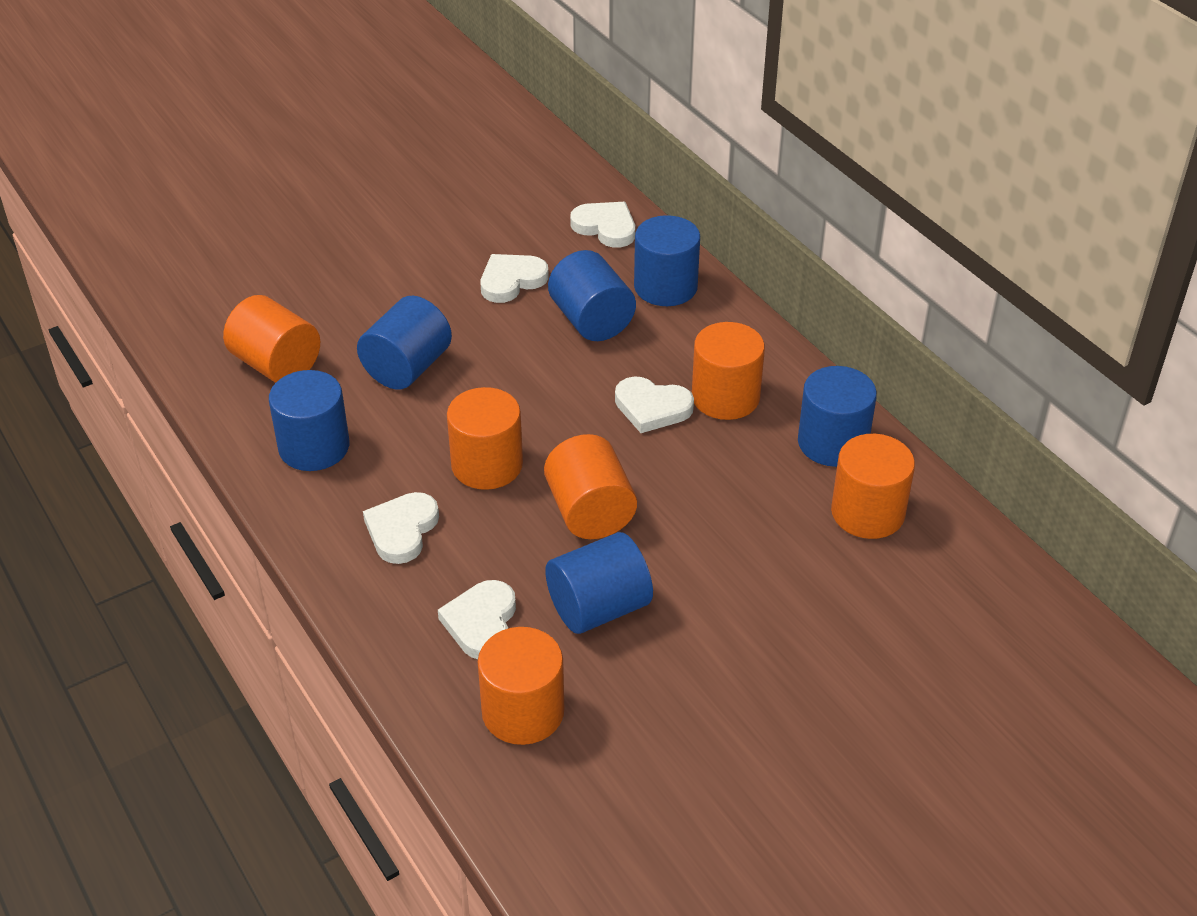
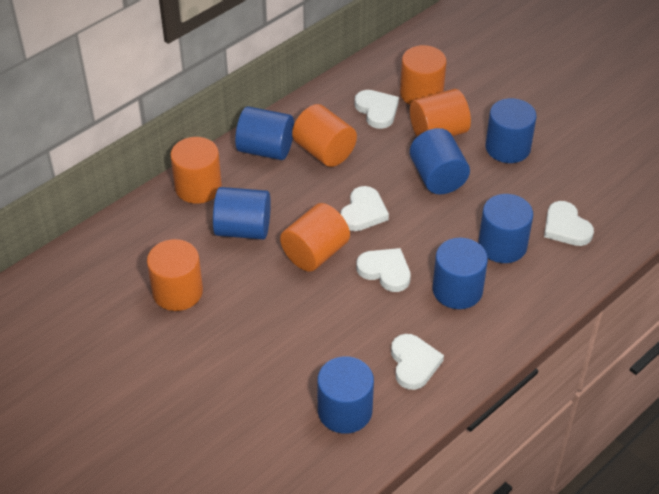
blue cylinder: 6 -> 7

